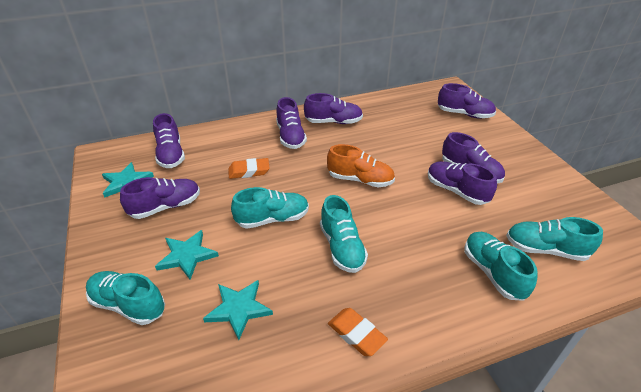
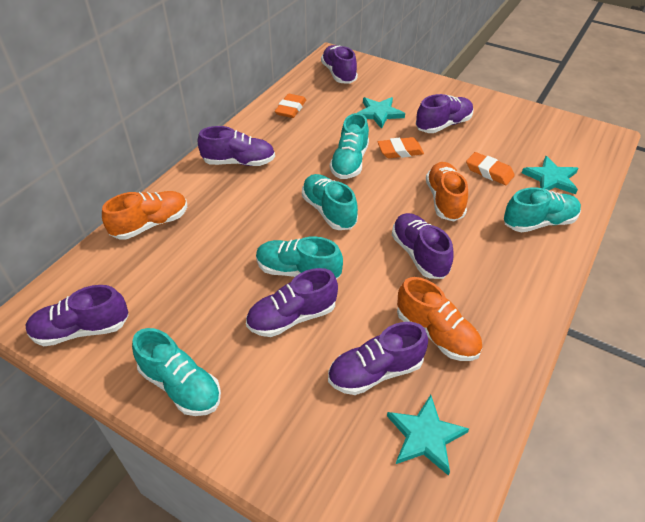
orange eraser: 2 -> 3
orange shoe: 1 -> 3

